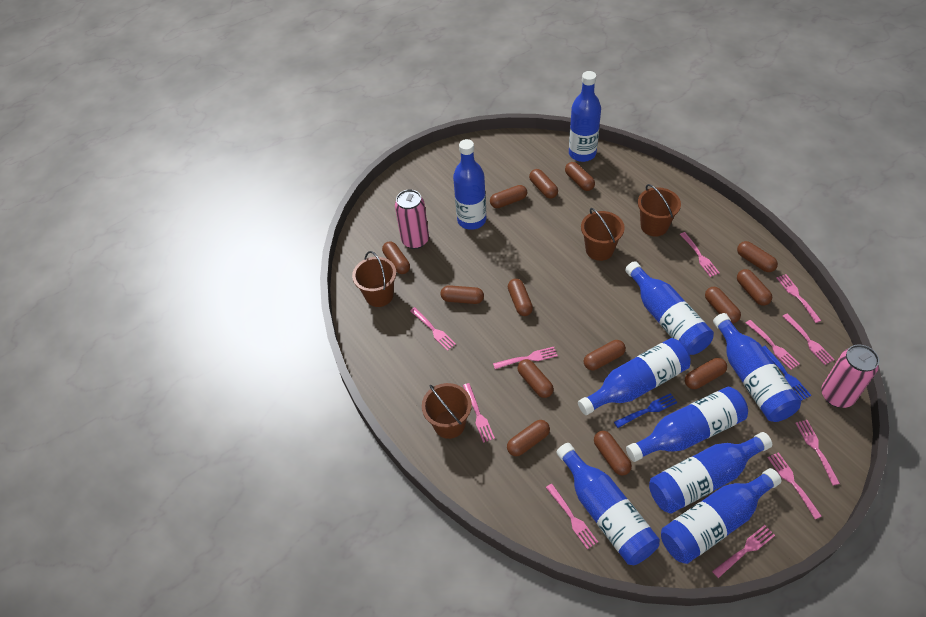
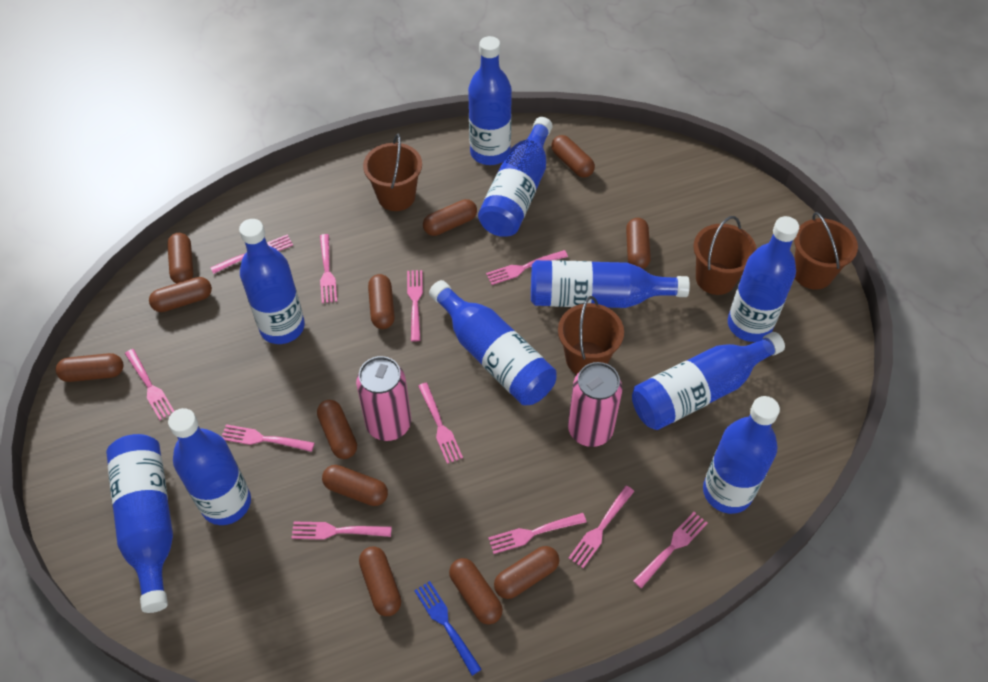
blue bottle: 9 -> 10
blue fork: 2 -> 1
brown capsule: 14 -> 12

